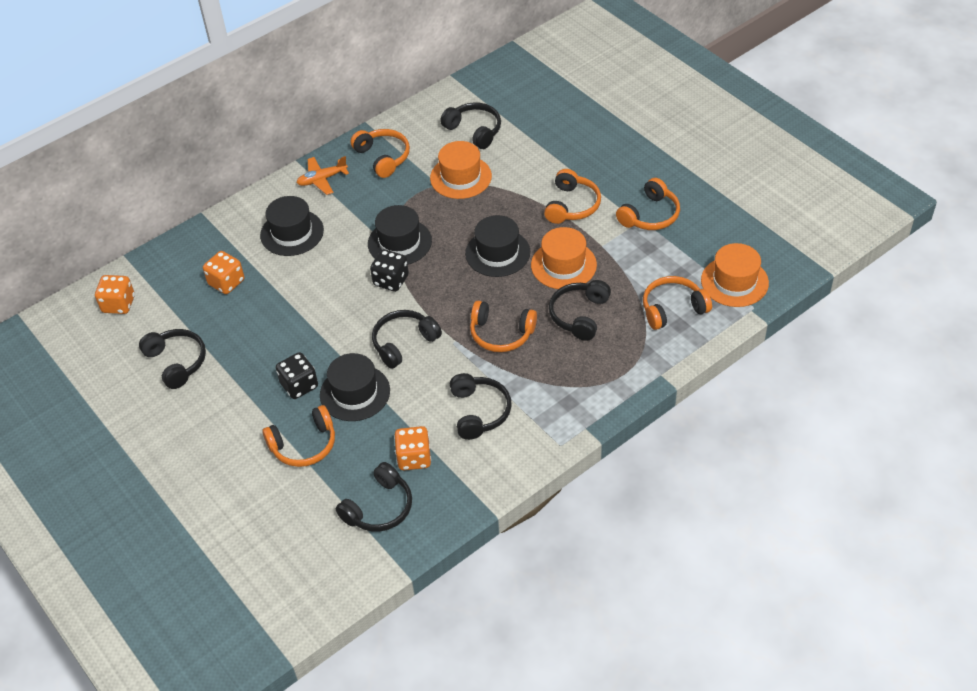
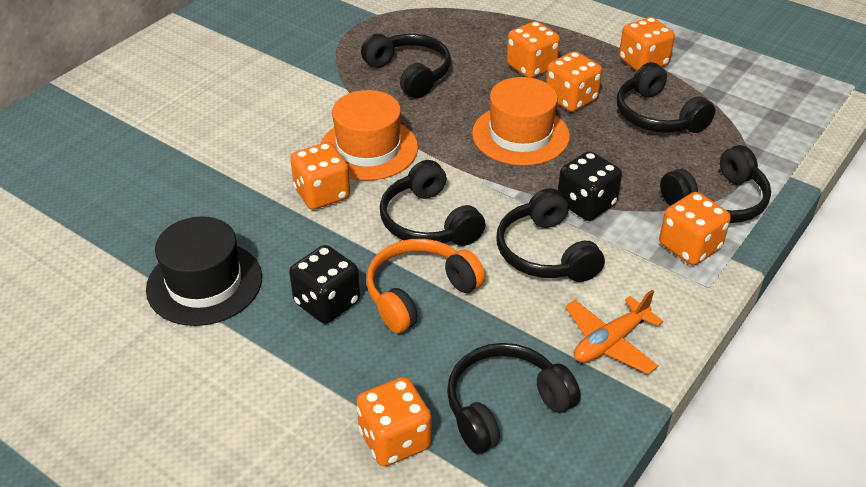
black hat: 4 -> 1
orange dice: 3 -> 6
orange hat: 3 -> 2
orange headphones: 6 -> 1

